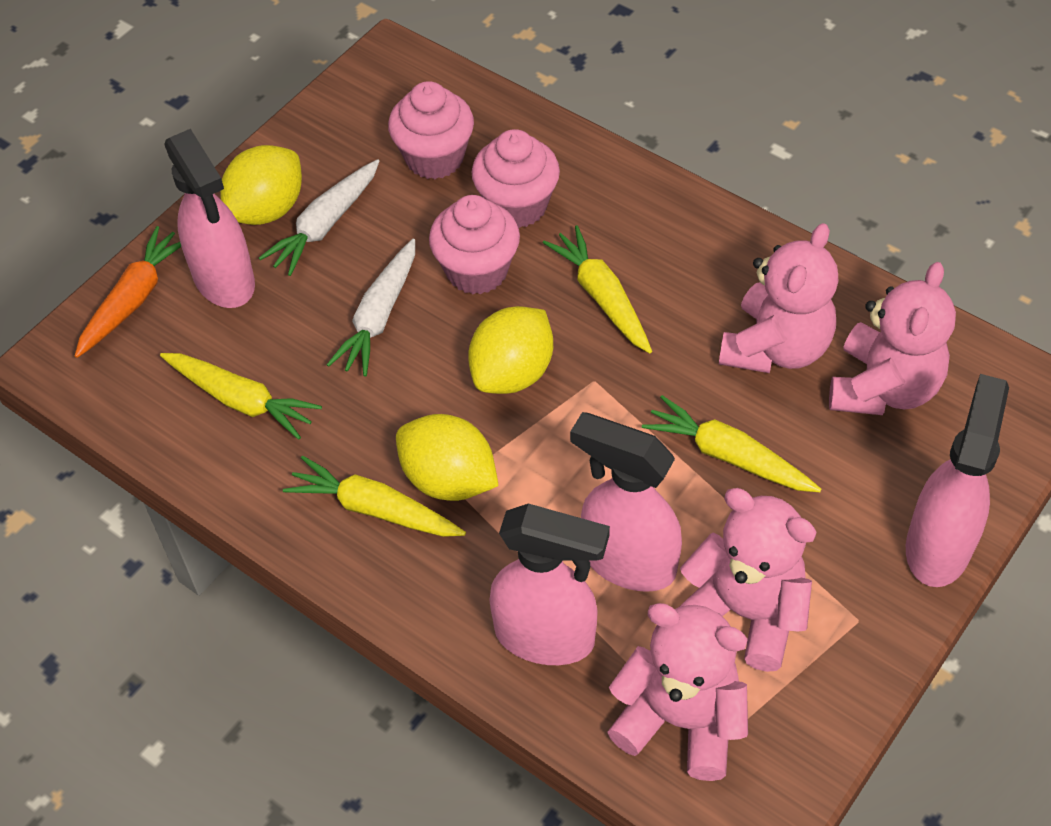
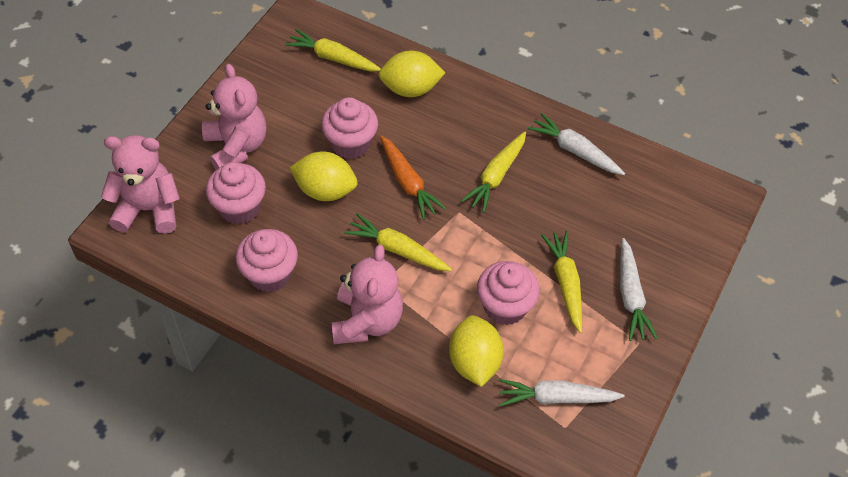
pink cupcake: 3 -> 4
pink spray bottle: 4 -> 0
pink teddy bear: 4 -> 3
white carrot: 2 -> 3

